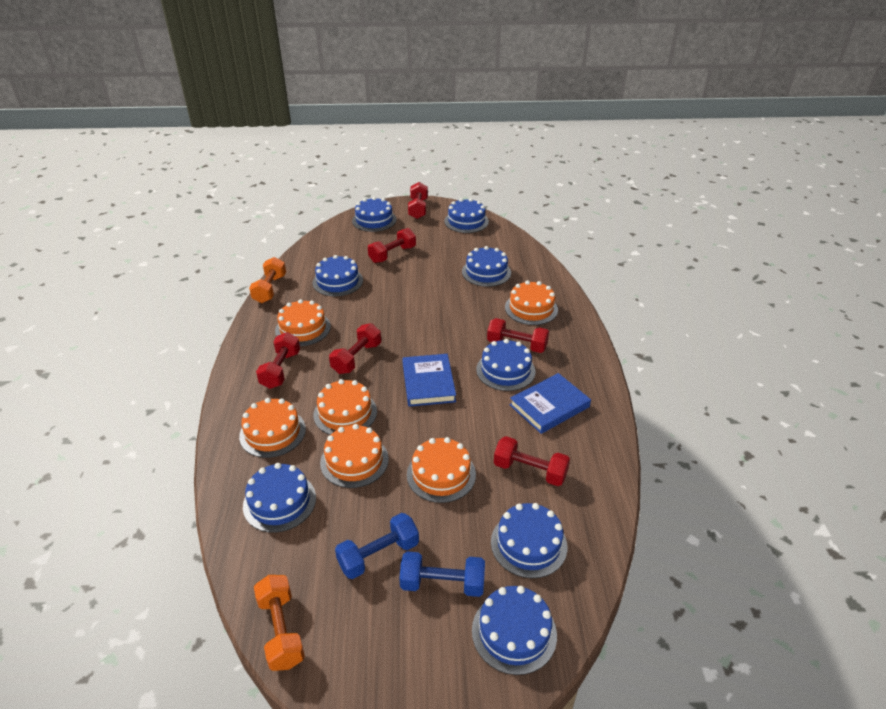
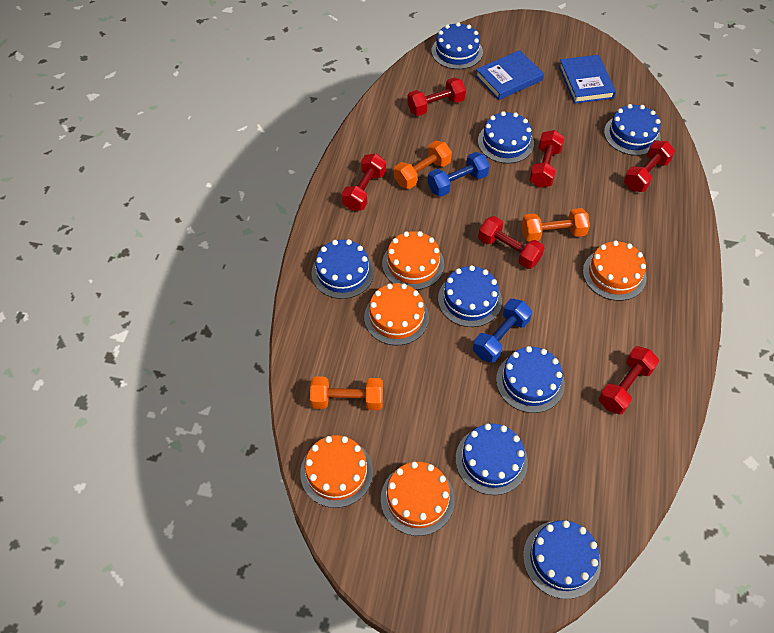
orange cake: 6 -> 5
orange dumbbell: 2 -> 3

